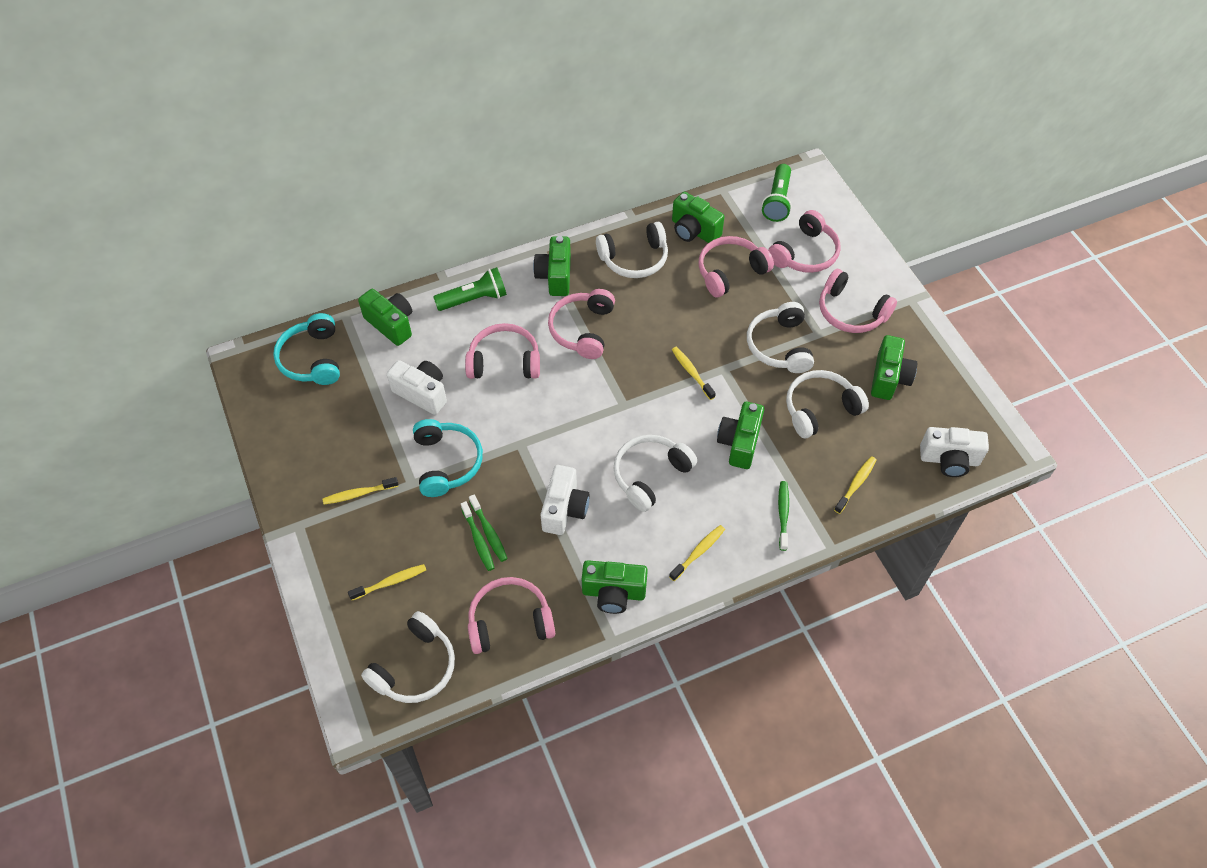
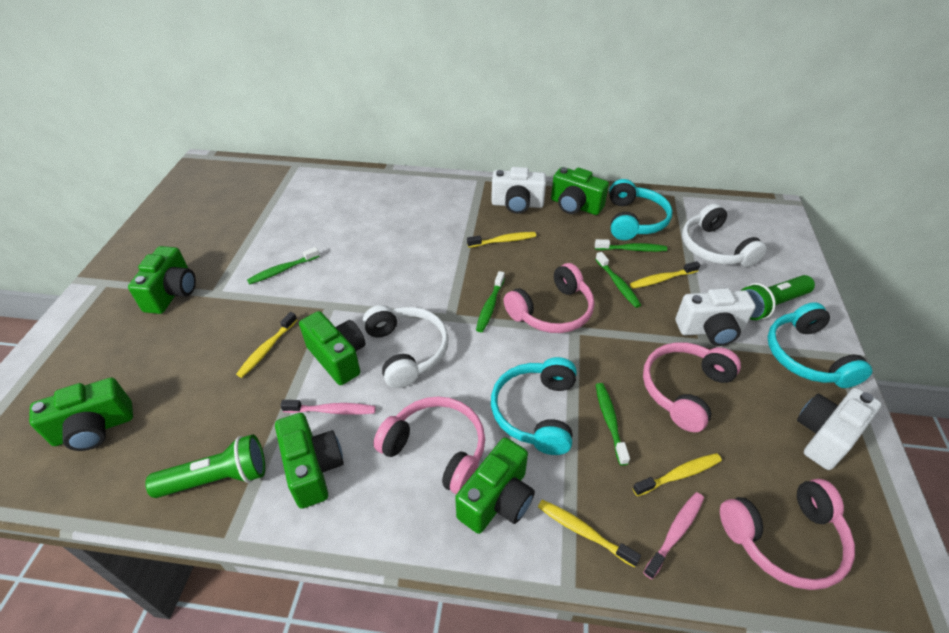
green toothbrush: 3 -> 5
pink headphones: 6 -> 4
pink toothbrush: 0 -> 2
turquoise headphones: 2 -> 3
white headphones: 5 -> 2

